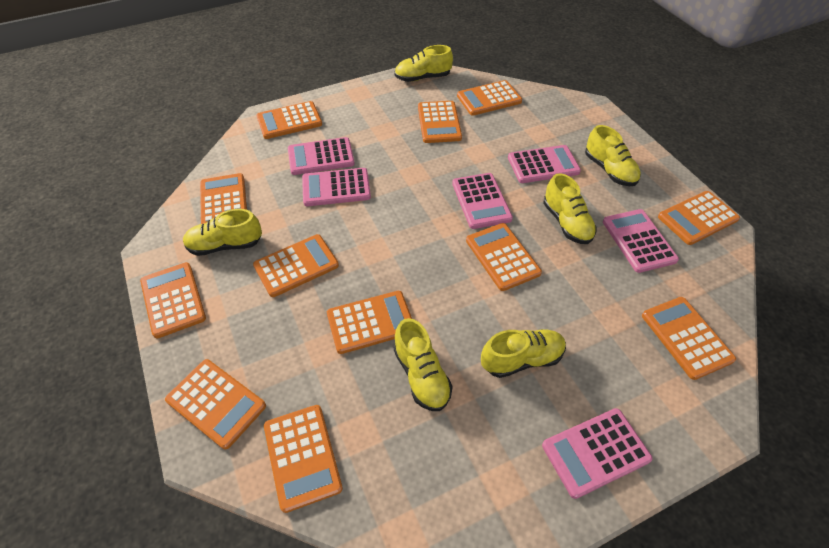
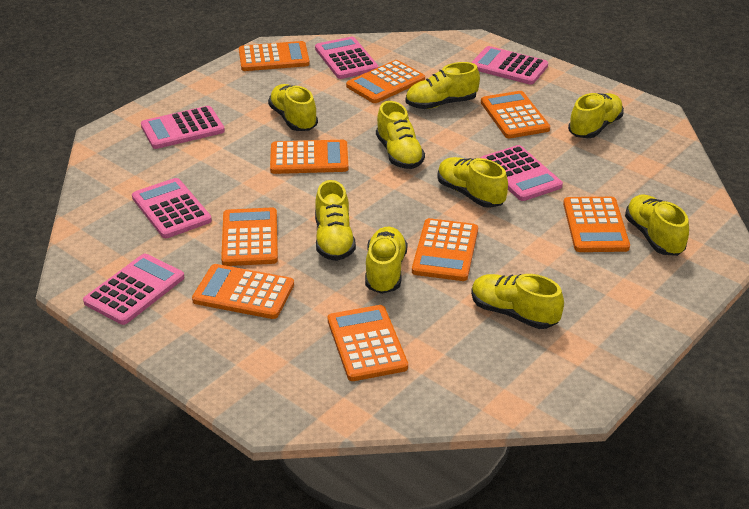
orange calculator: 12 -> 9
yellow shoe: 6 -> 9

